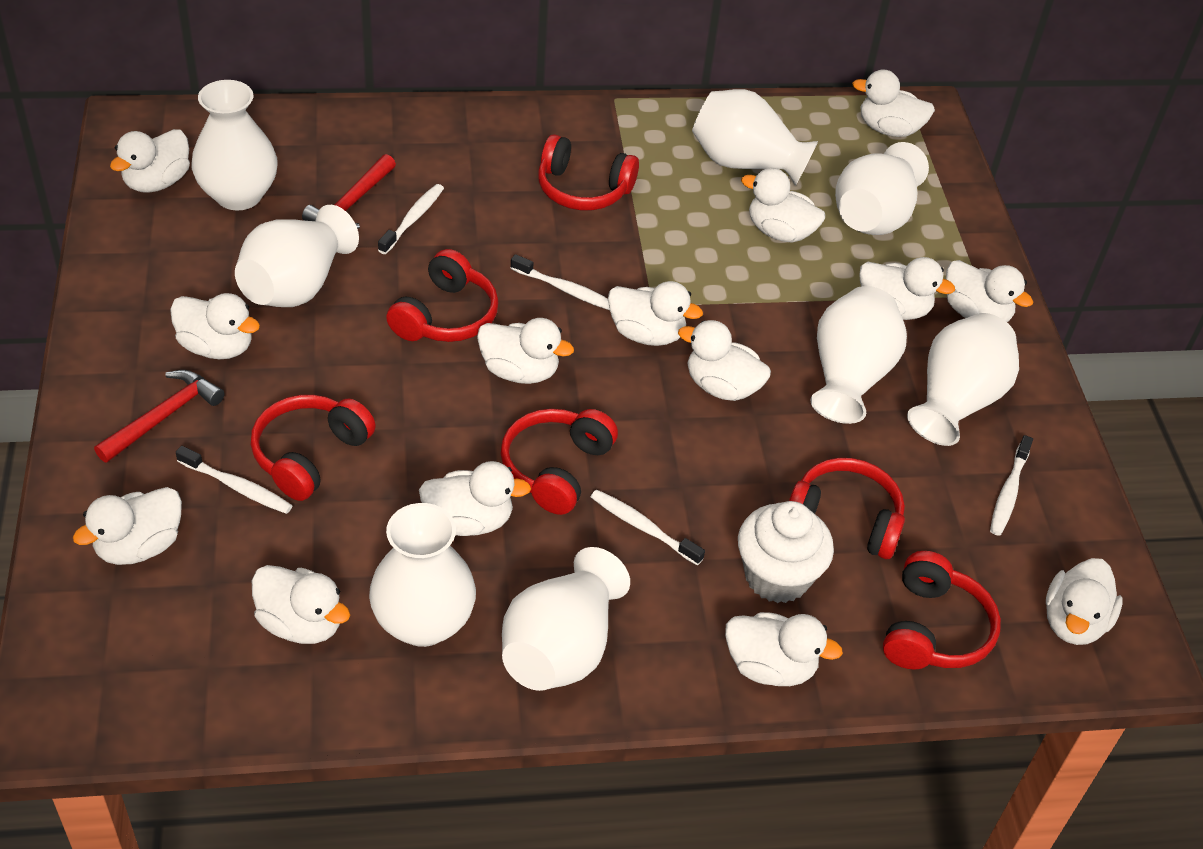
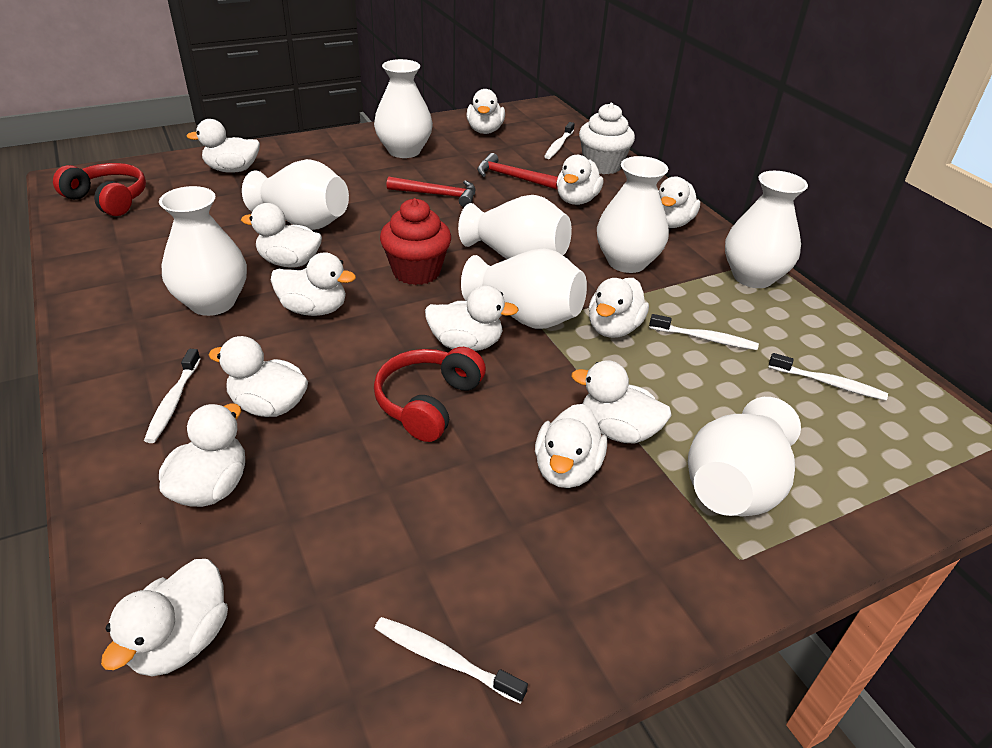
red cupcake: 0 -> 1
red headphones: 6 -> 2
white duck: 14 -> 13

